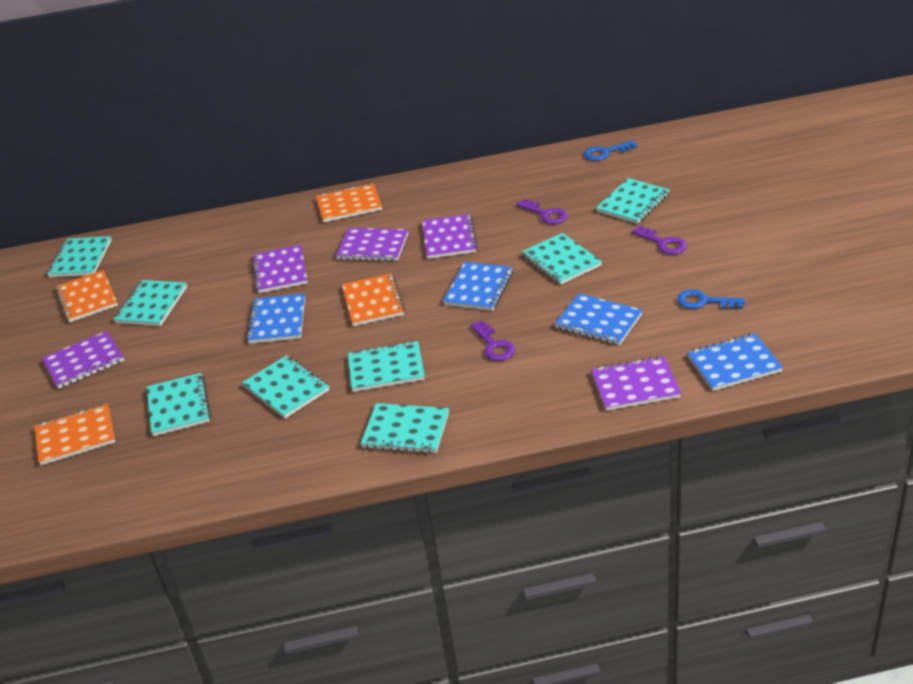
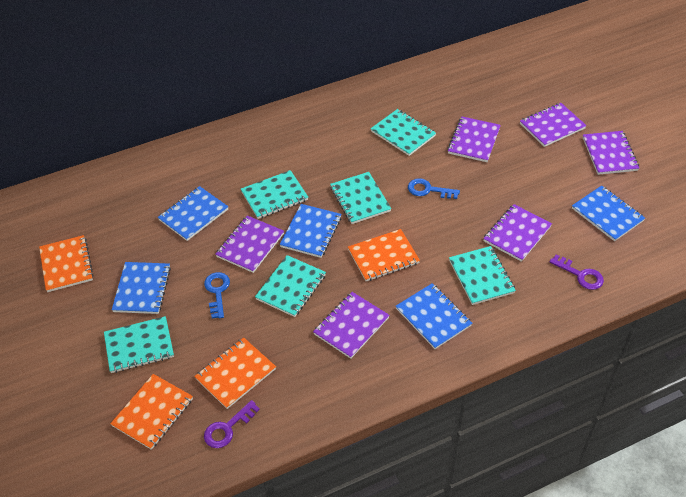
blue notebook: 4 -> 5
purple key: 3 -> 2
purple notebook: 5 -> 6
turquoise notebook: 8 -> 6

